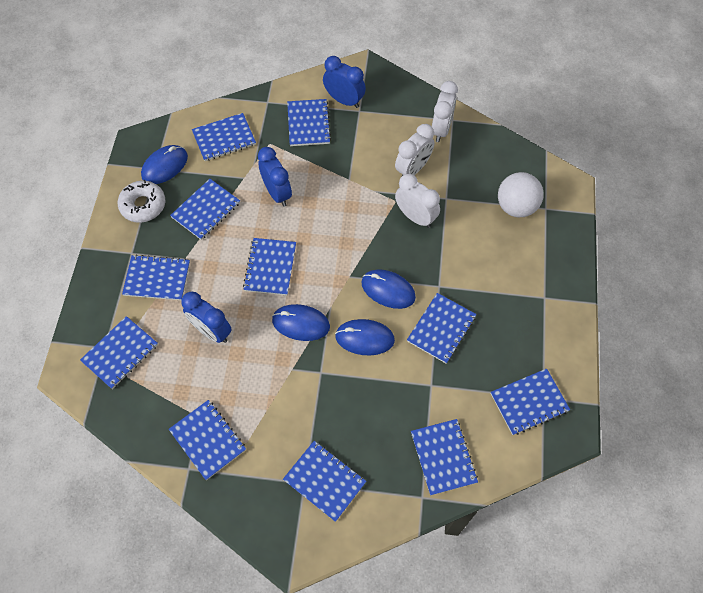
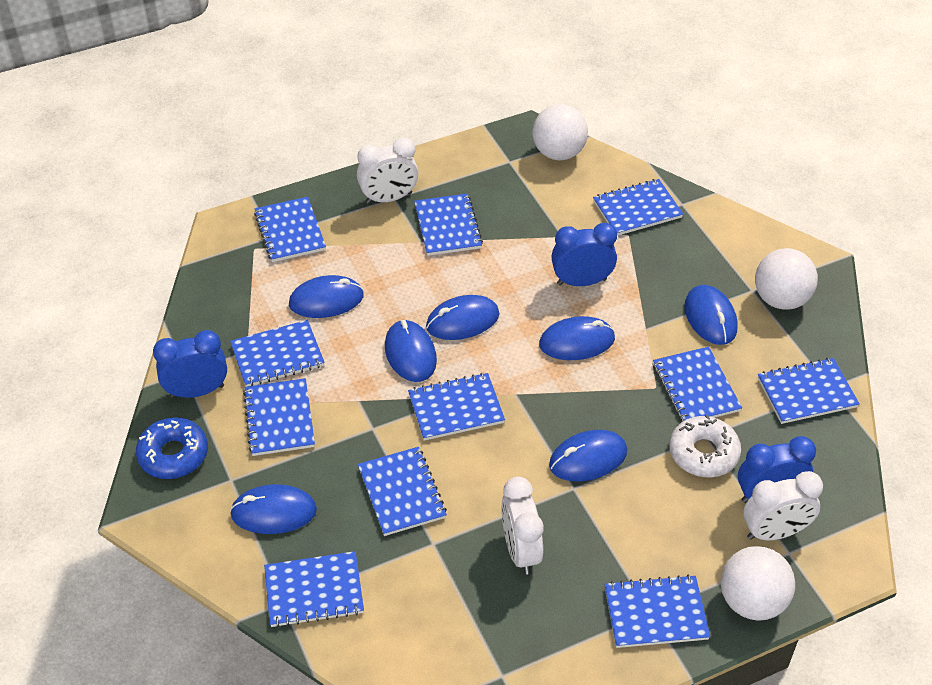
blue donut: 0 -> 1
blue mouse: 4 -> 7
white ball: 1 -> 3

